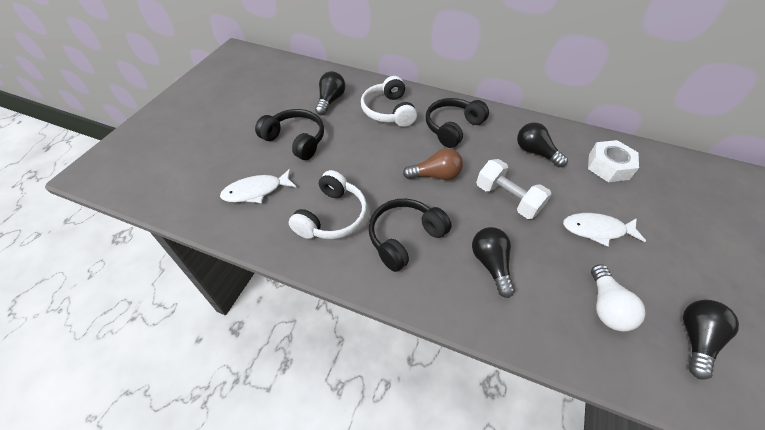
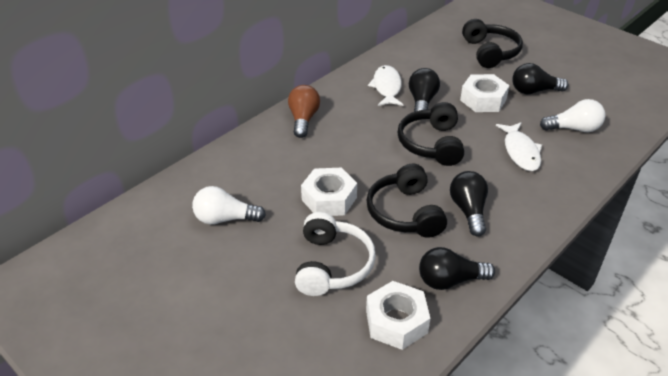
white dumbbell: 1 -> 0
white headphones: 2 -> 1
white light bulb: 1 -> 2
white nut: 1 -> 3

